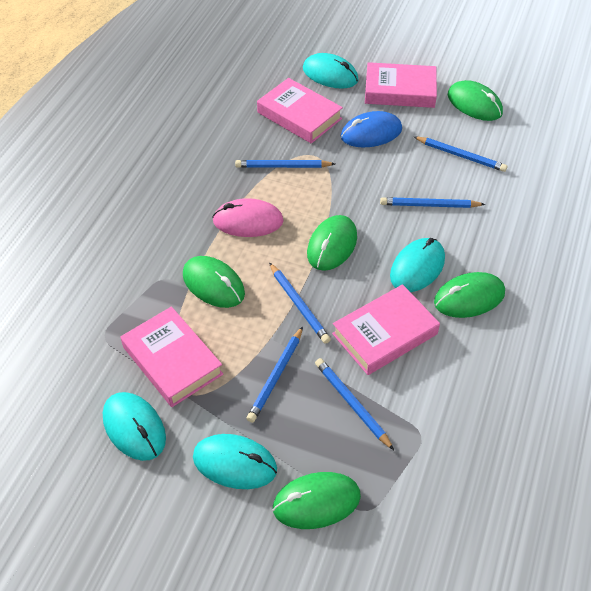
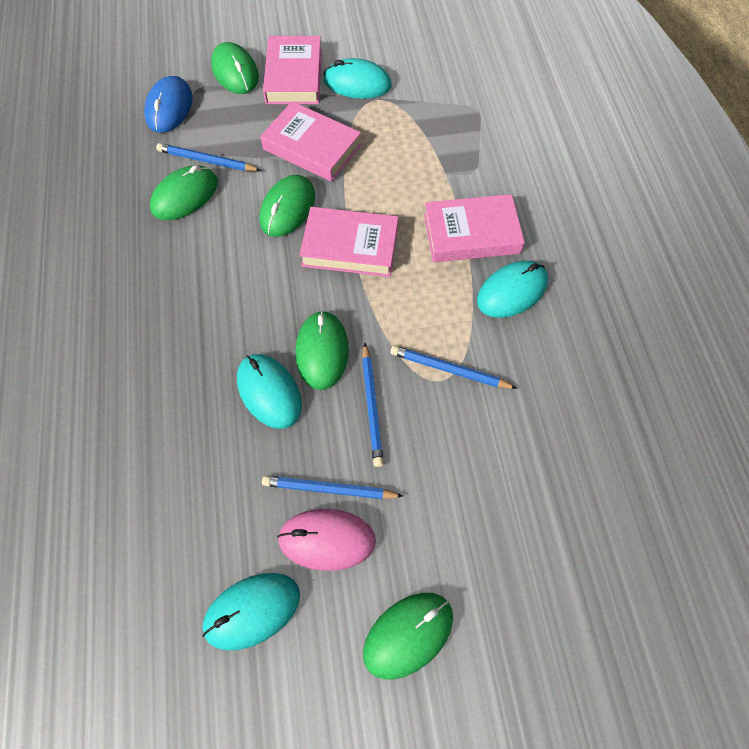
blue pencil: 6 -> 4

